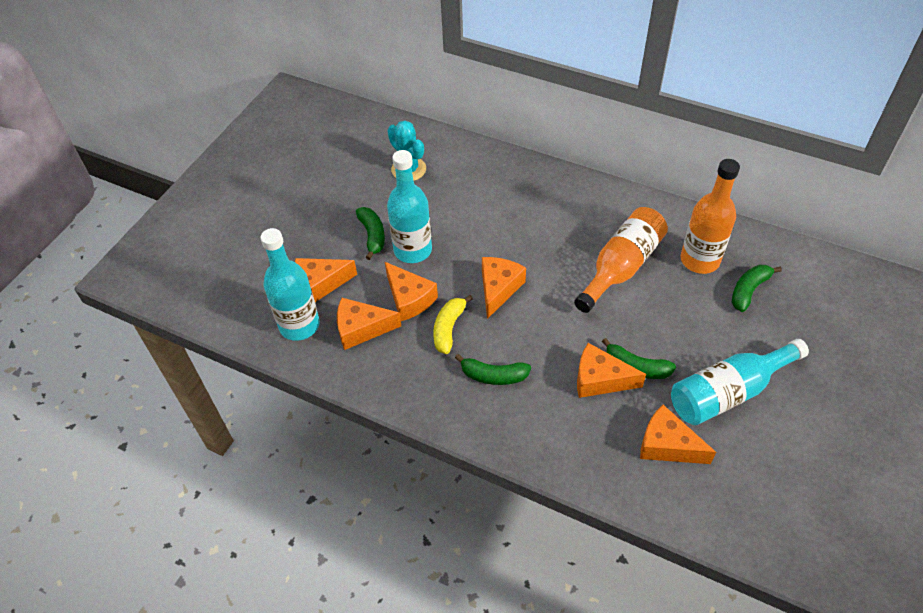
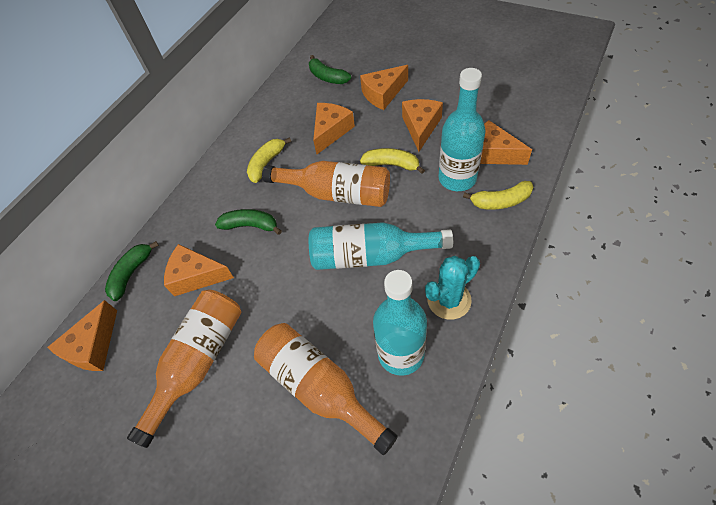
green banana: 4 -> 3
orange bottle: 2 -> 3
yellow banana: 1 -> 3

